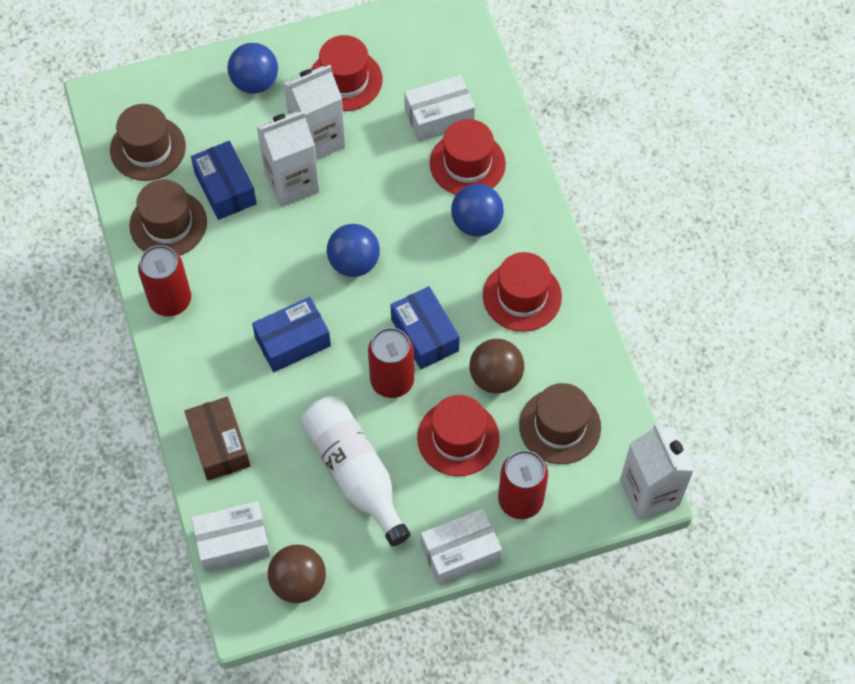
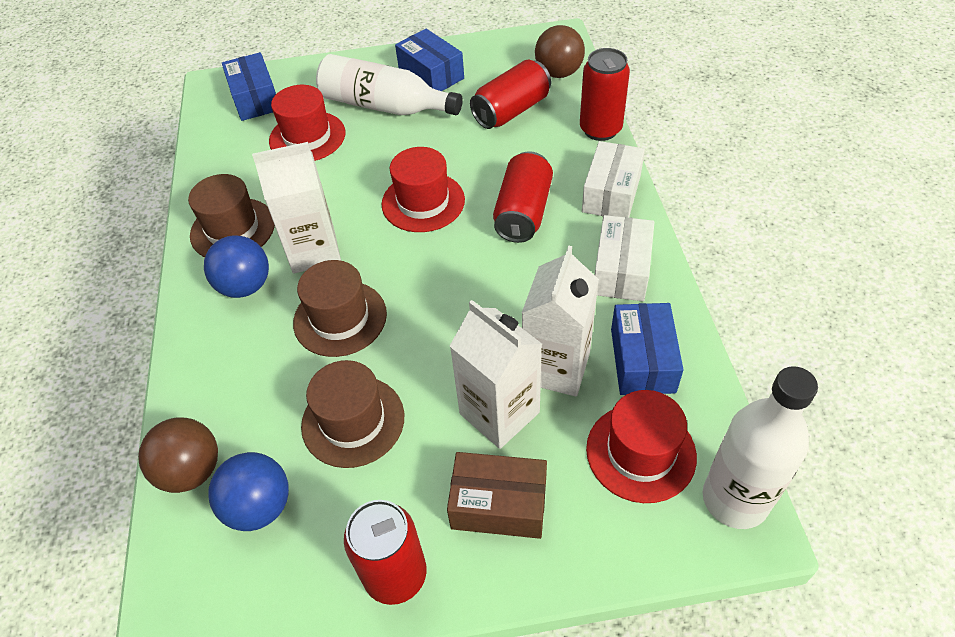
blue ball: 3 -> 2
red can: 3 -> 4
red hat: 4 -> 3
white bottle: 1 -> 2
white box: 3 -> 2

